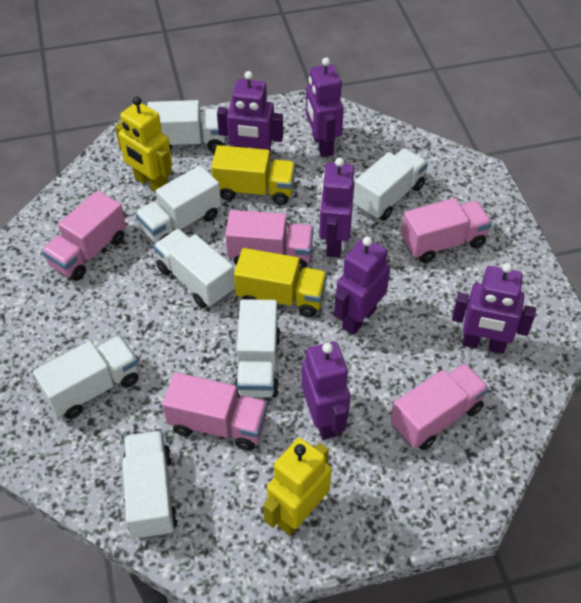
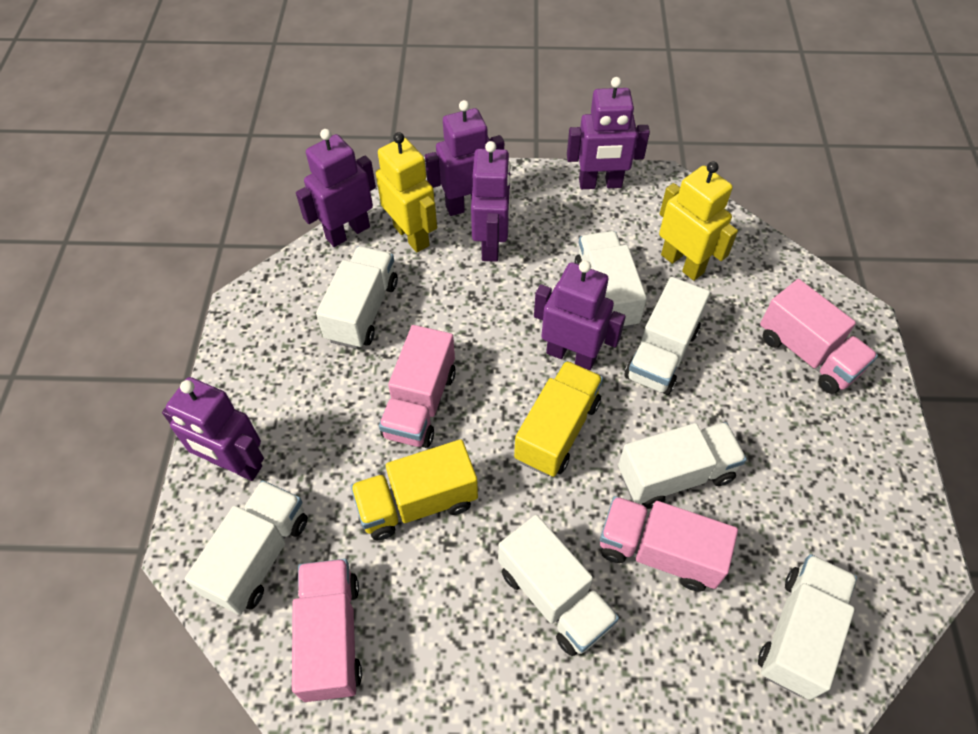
pink truck: 5 -> 4

